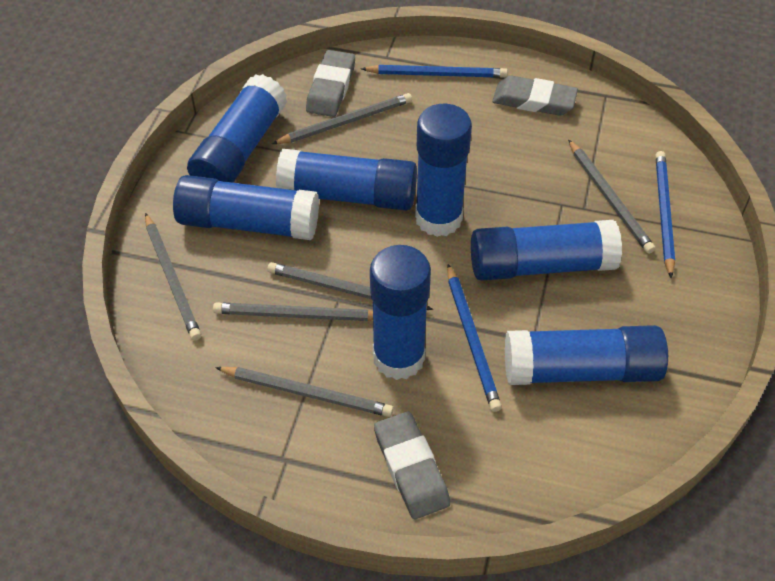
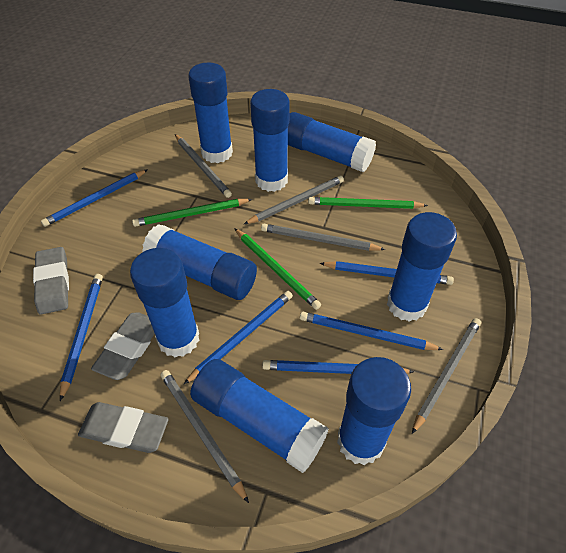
blue glue stick: 7 -> 8
blue pencil: 3 -> 6
green pencil: 0 -> 3
grey pencil: 6 -> 5

